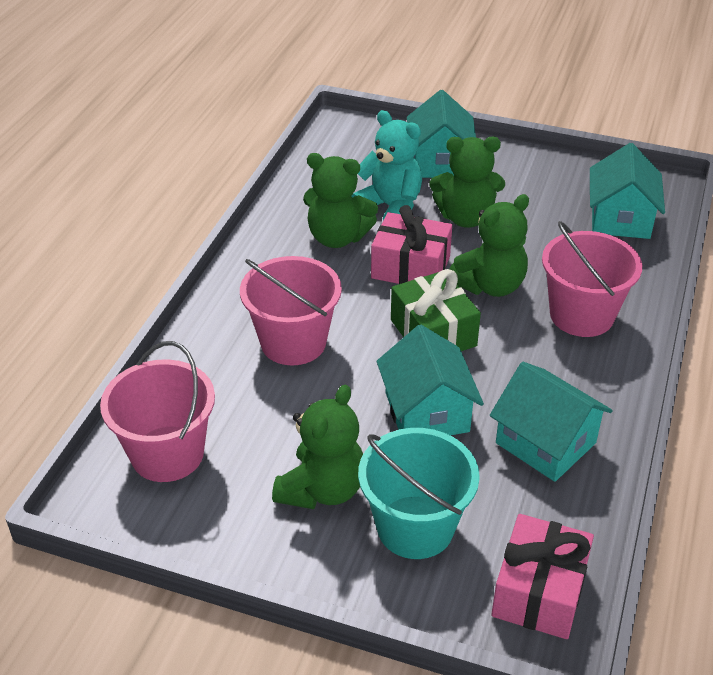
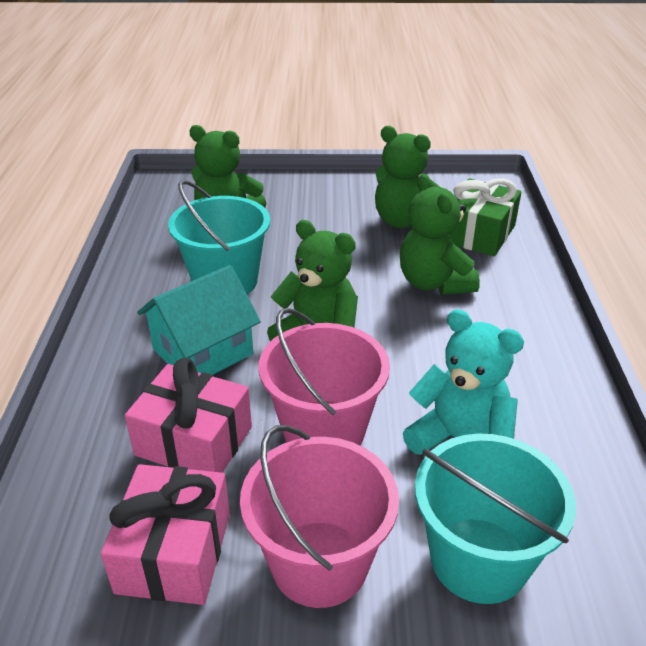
pink bucket: 3 -> 2
turquoise bucket: 1 -> 2
turquoise house: 4 -> 1

